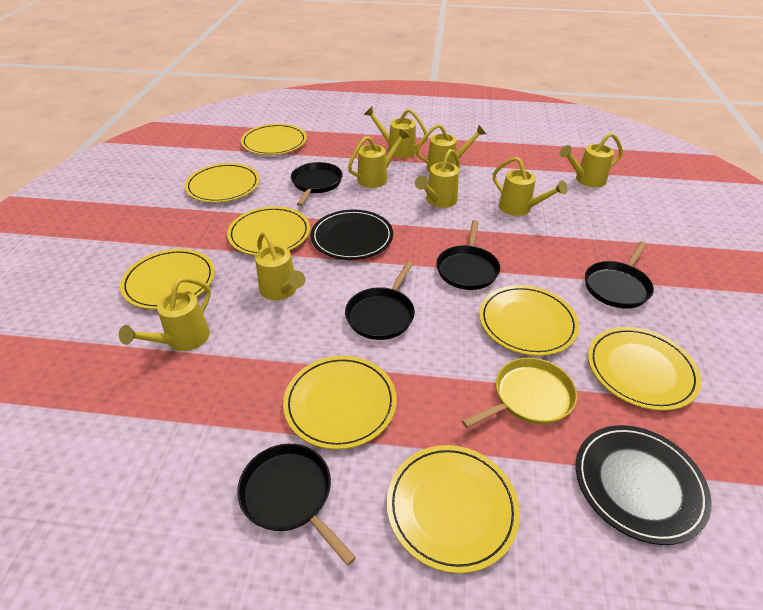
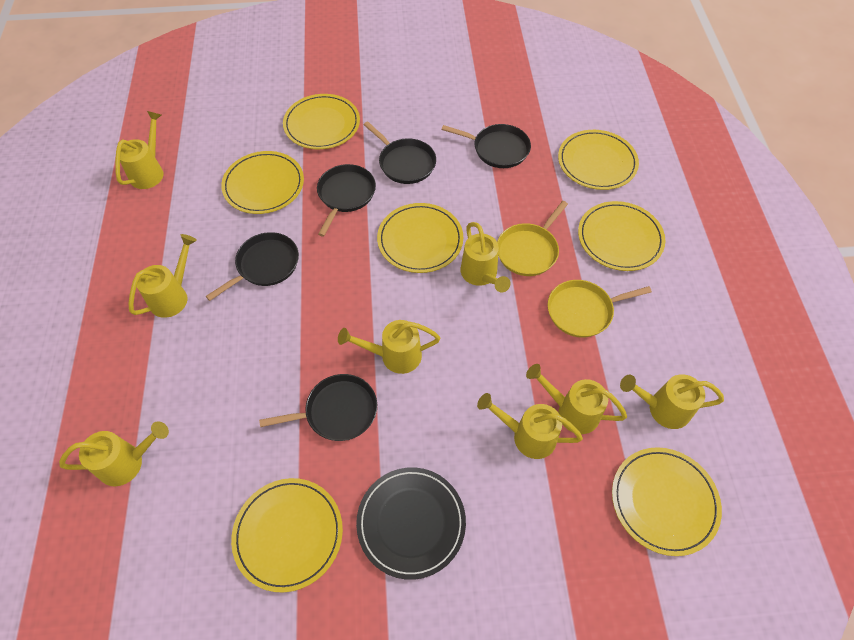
black plate: 2 -> 1
yellow pan: 1 -> 2
yellow plate: 8 -> 7

